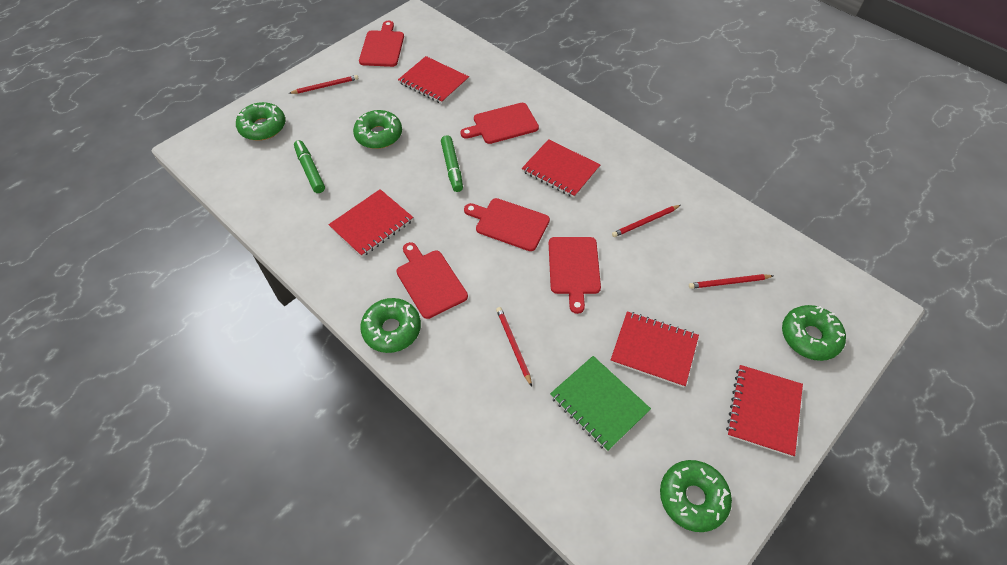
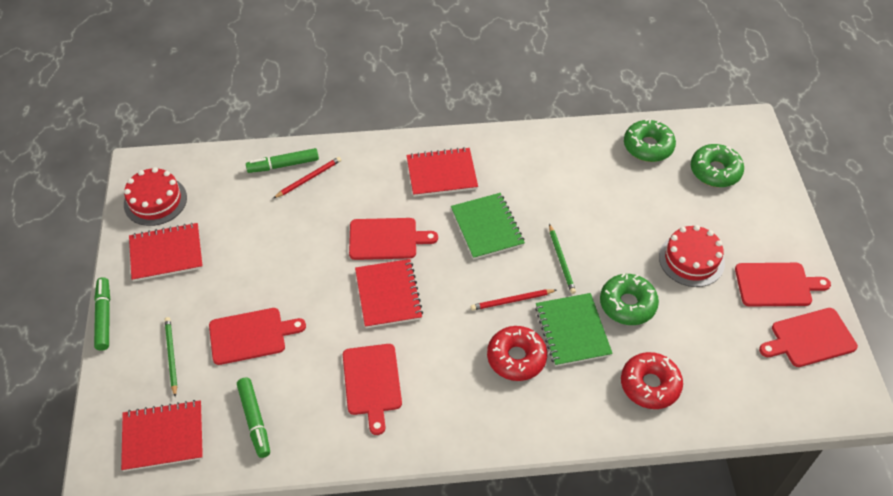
green donut: 5 -> 3
green marker: 2 -> 3
green notebook: 1 -> 2
green pencil: 0 -> 2
red cake: 0 -> 2
red donut: 0 -> 2
red notebook: 5 -> 4
red pencil: 4 -> 2

